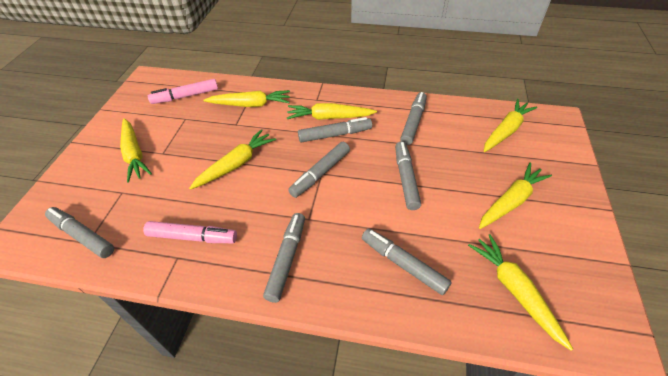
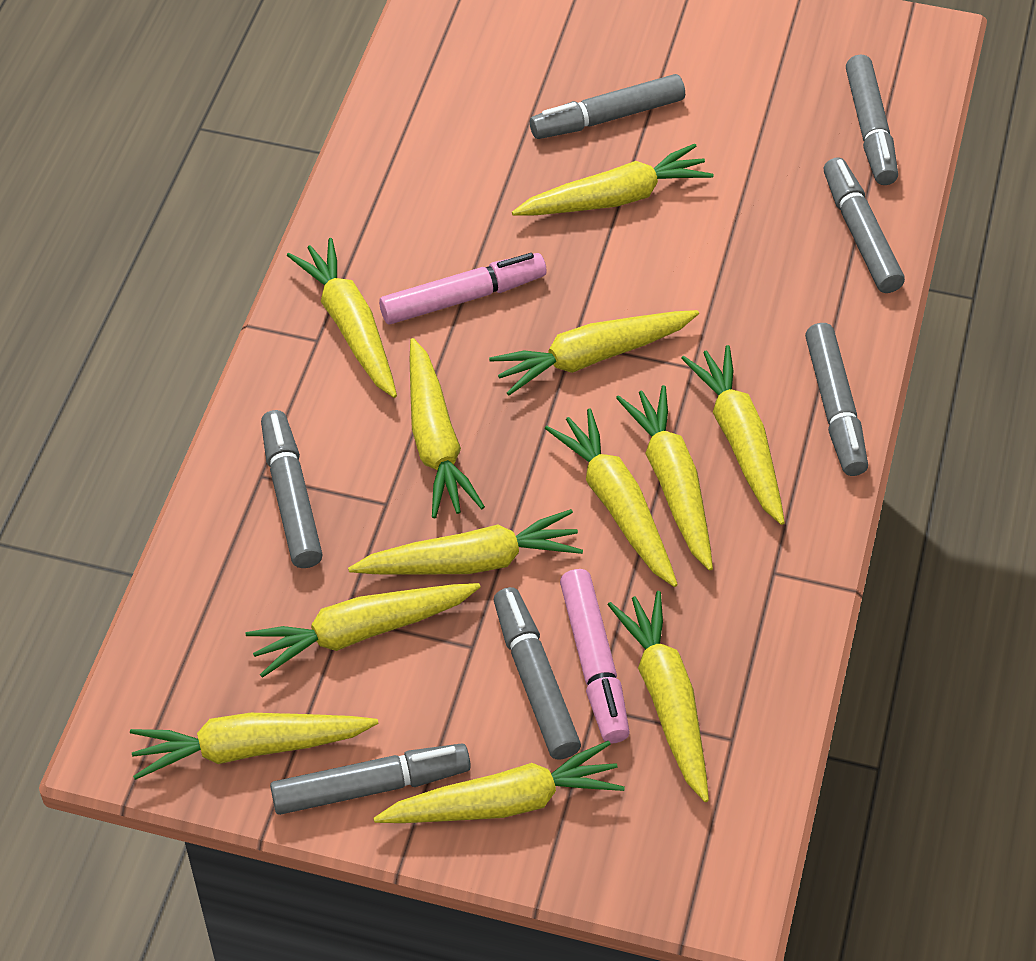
yellow carrot: 7 -> 12

